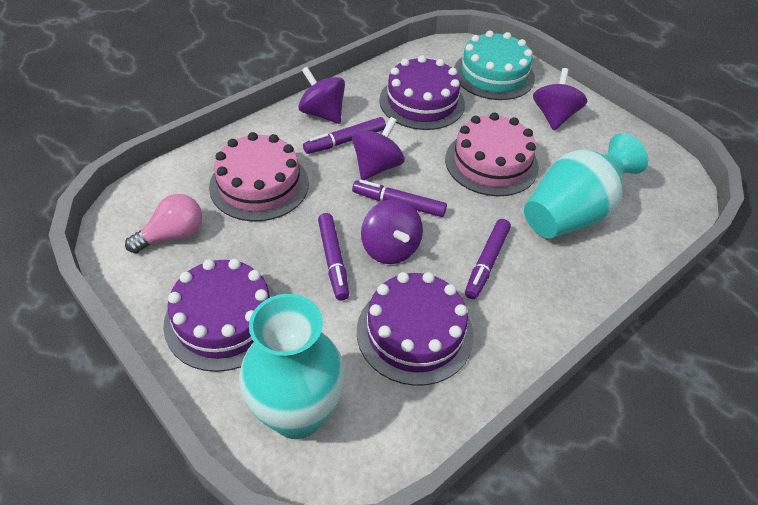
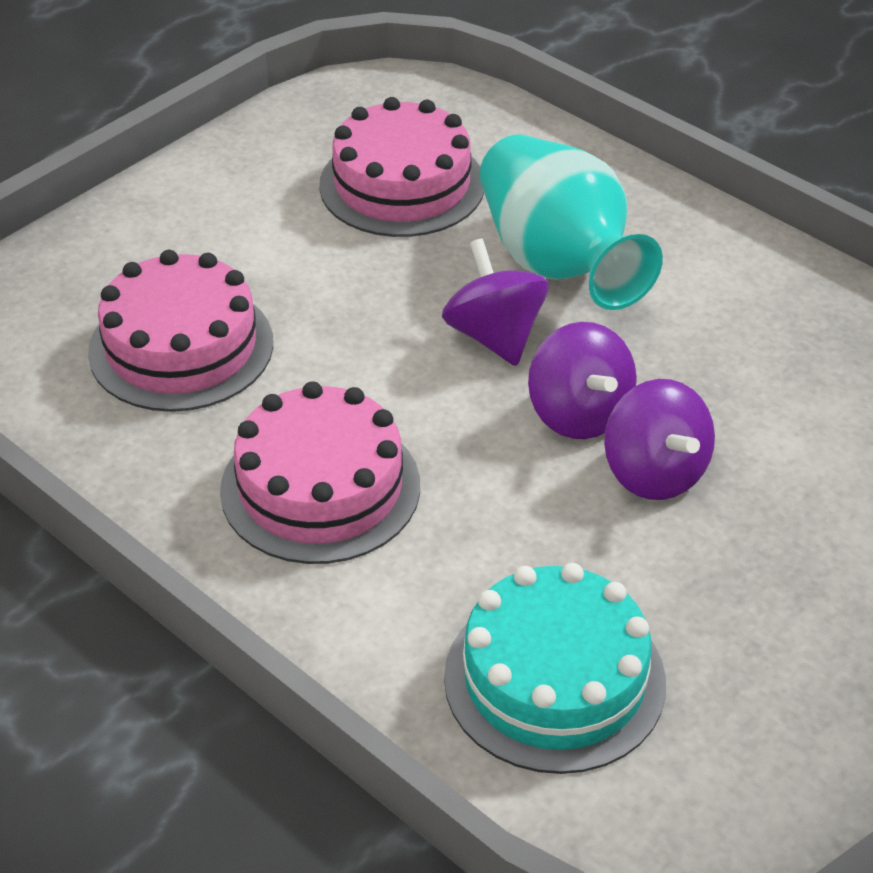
pink cake: 2 -> 3
pink light bulb: 1 -> 0
purple cake: 3 -> 0
purple marker: 4 -> 0
purple spinning top: 4 -> 3
turquoise vase: 2 -> 1

